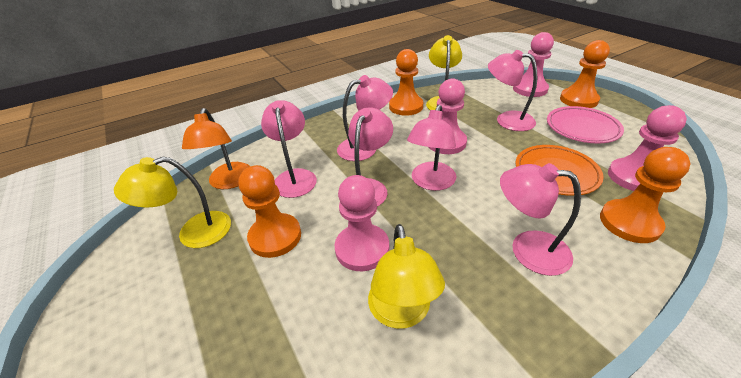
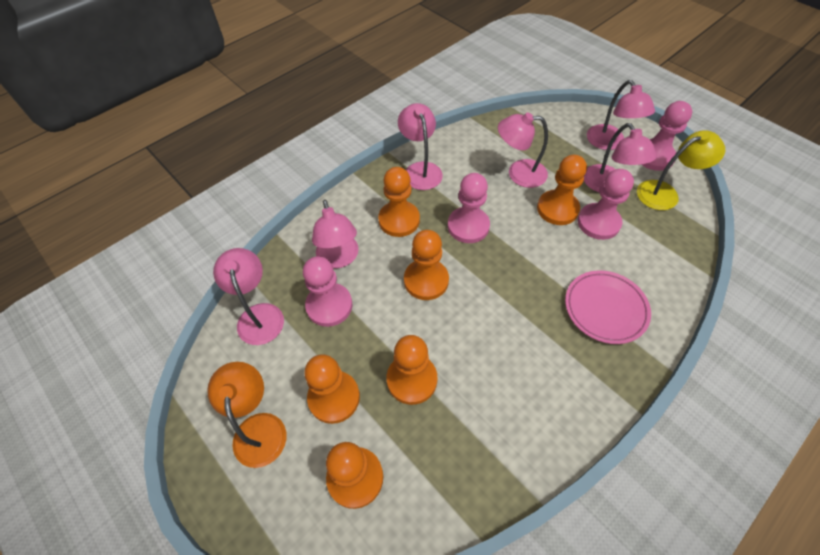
orange pawn: 4 -> 6
orange plate: 1 -> 0
yellow lamp: 3 -> 1

